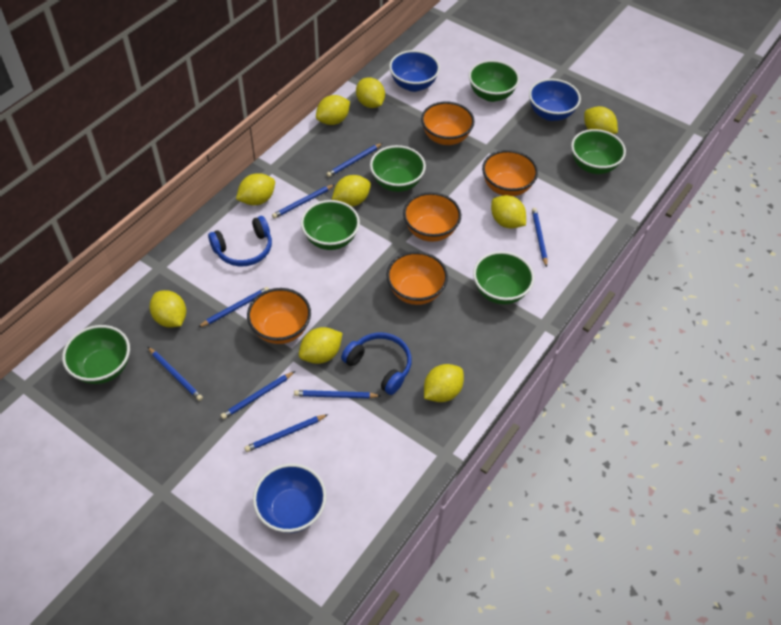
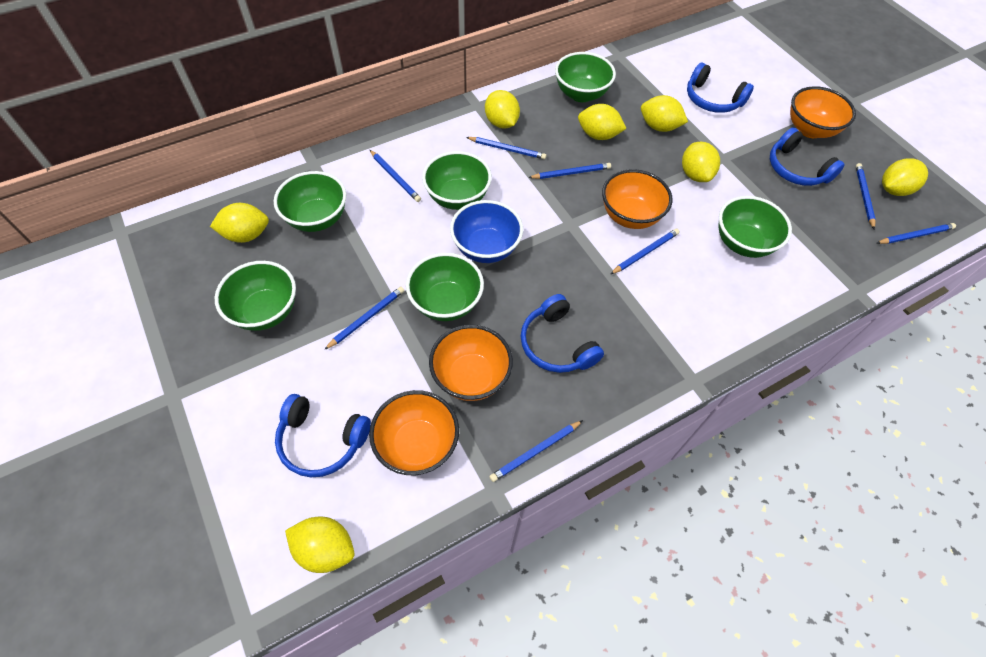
blue bowl: 3 -> 1
blue headphones: 2 -> 4
orange bowl: 5 -> 4
yellow lemon: 9 -> 7

